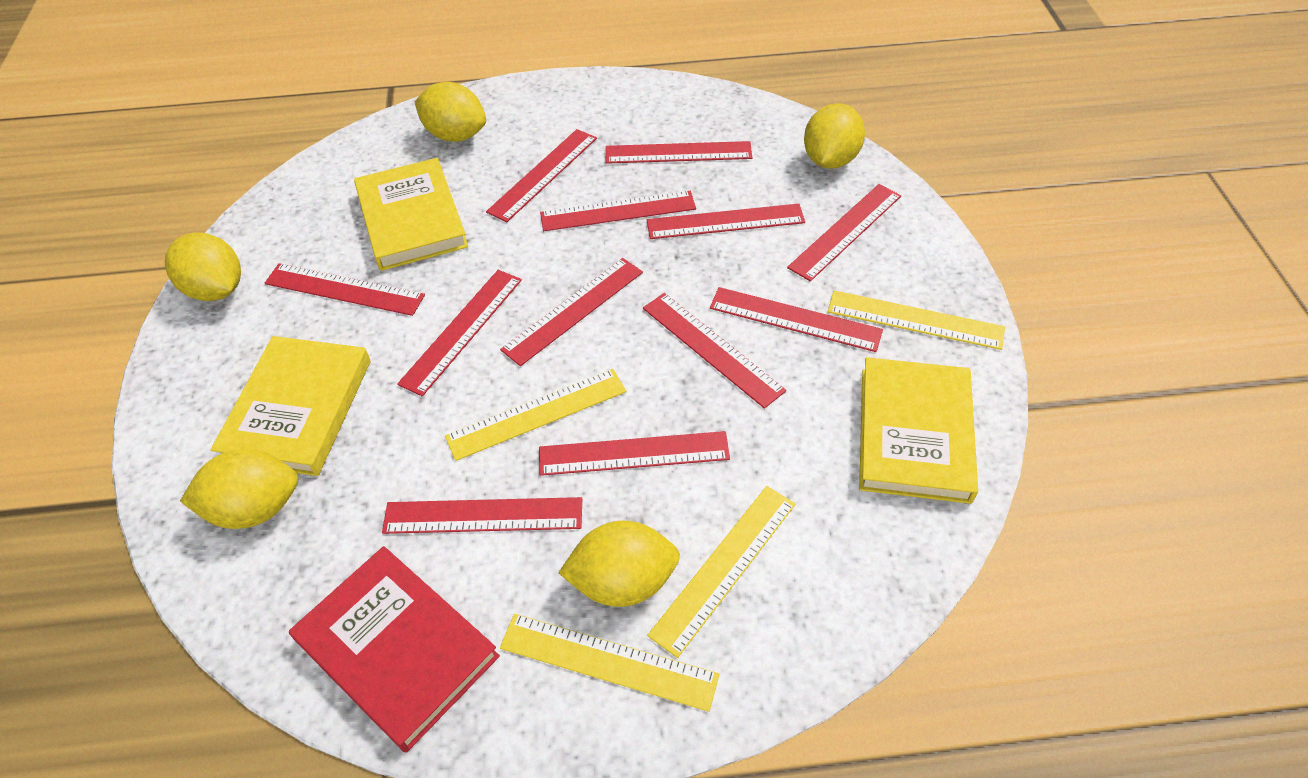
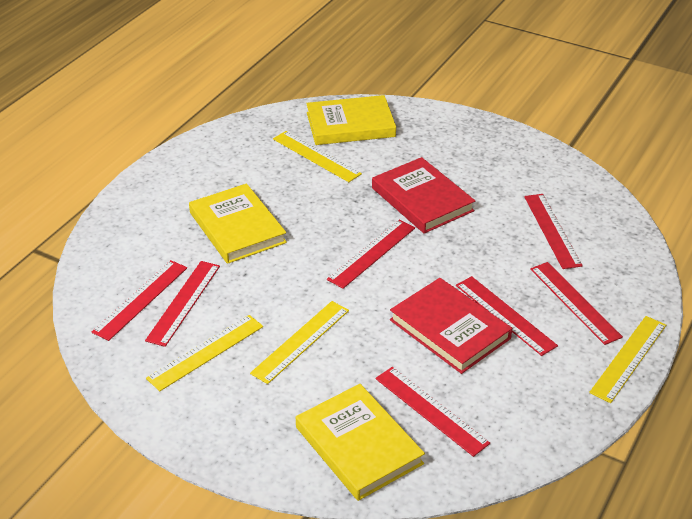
red book: 1 -> 2
red ruler: 12 -> 7
yellow lemon: 5 -> 0

